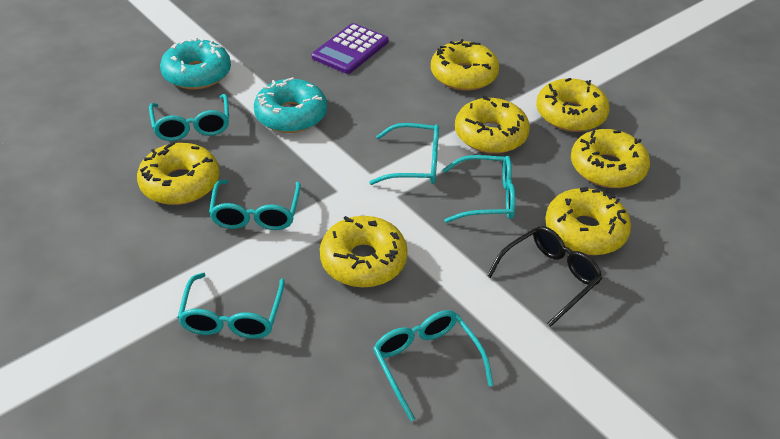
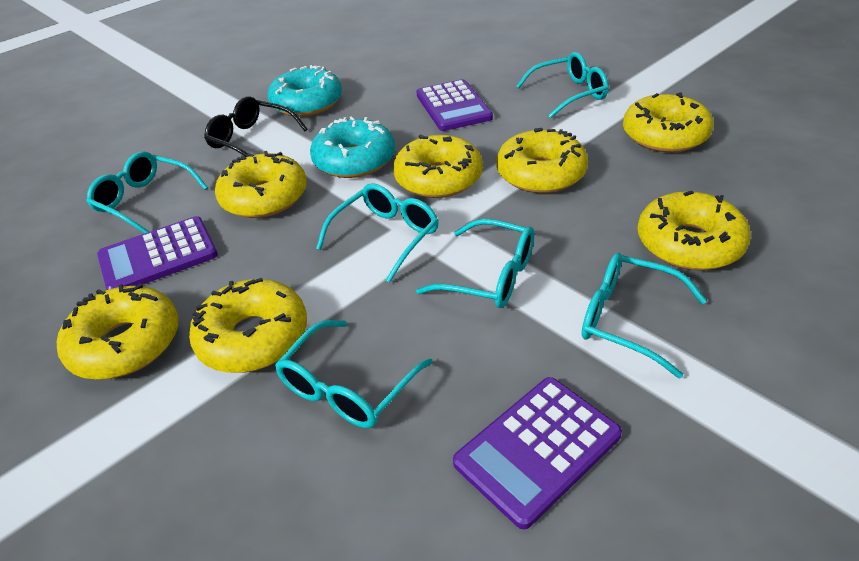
purple calculator: 1 -> 3

